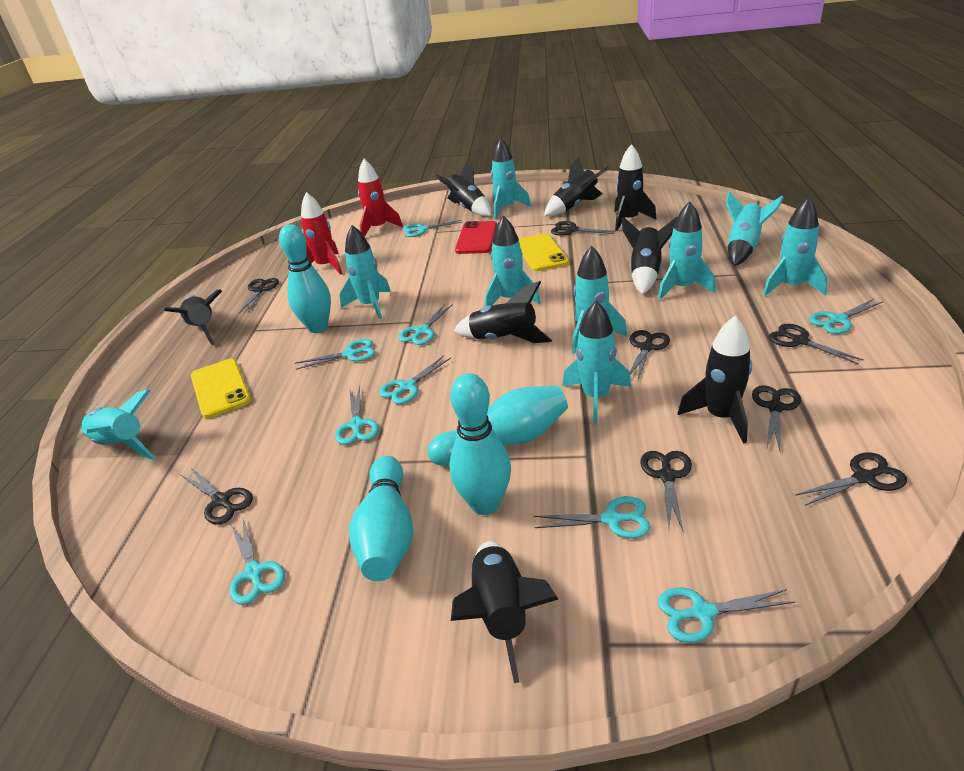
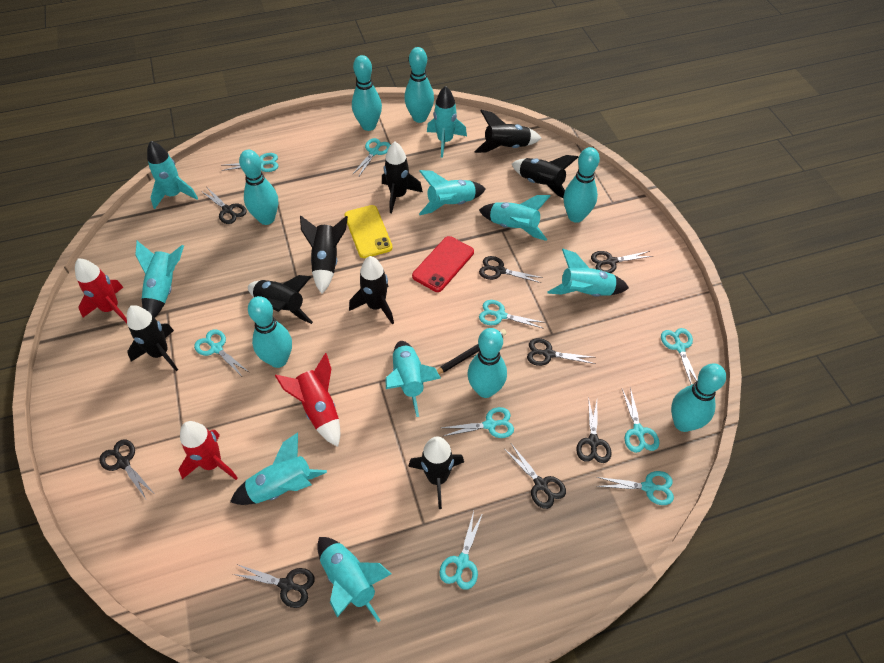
black pencil: 0 -> 1
red rocket: 2 -> 3
turquoise bowling pin: 4 -> 7
yellow phone: 2 -> 1

